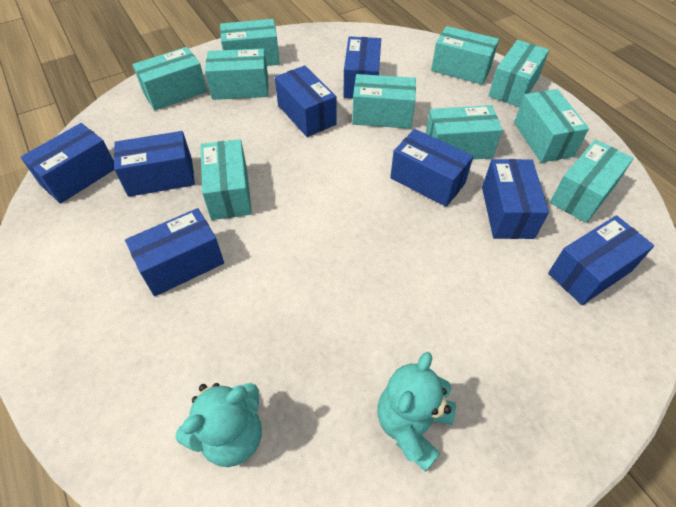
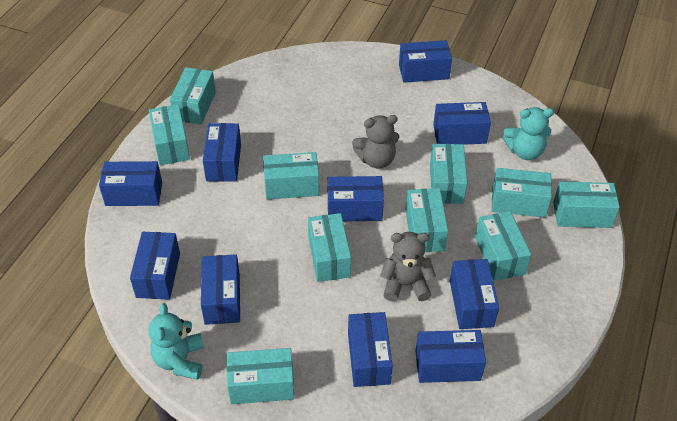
blue box: 8 -> 10
grey teddy bear: 0 -> 2

